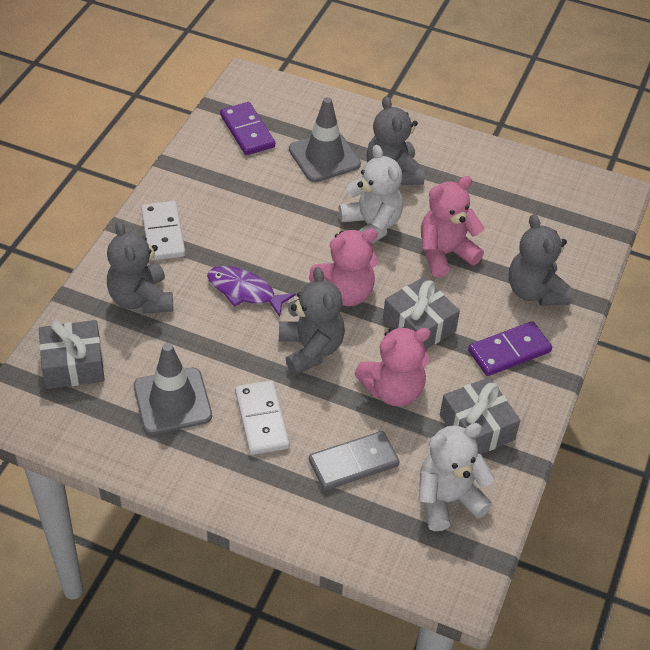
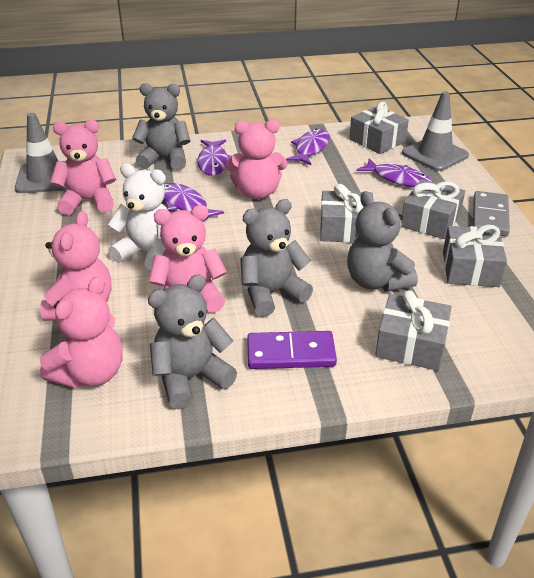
grey gift: 3 -> 5
pink teddy bear: 3 -> 5
purple domino: 2 -> 1
purple fish: 1 -> 4
white domino: 2 -> 0
white teddy bear: 2 -> 1

